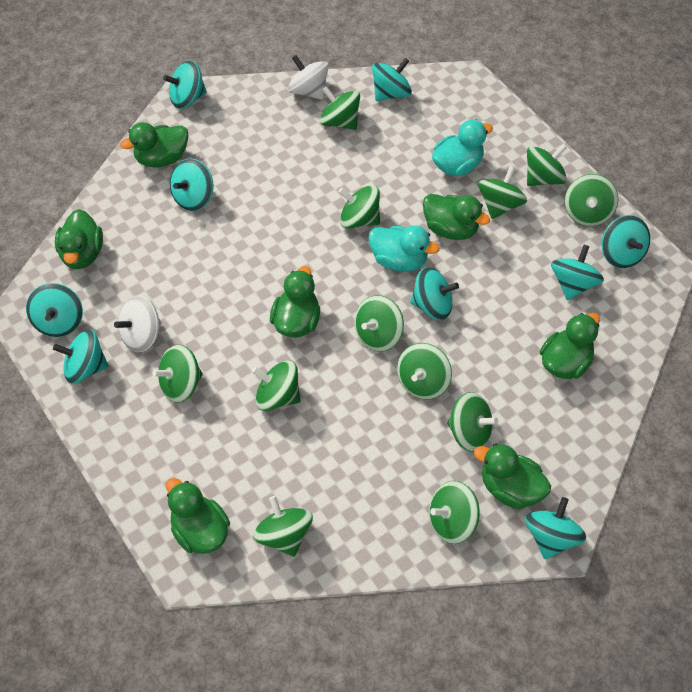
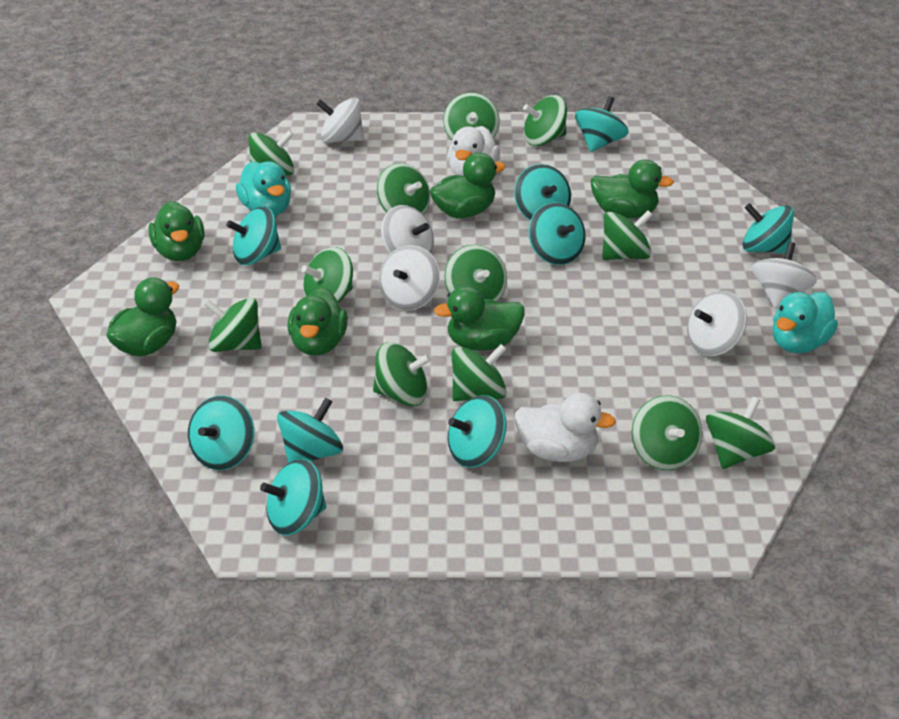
green duck: 7 -> 6
white duck: 0 -> 2
white spinning top: 2 -> 5

